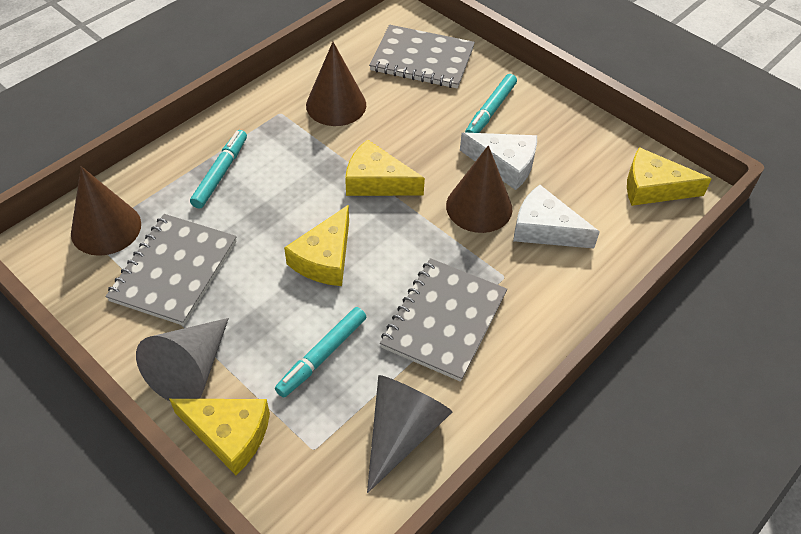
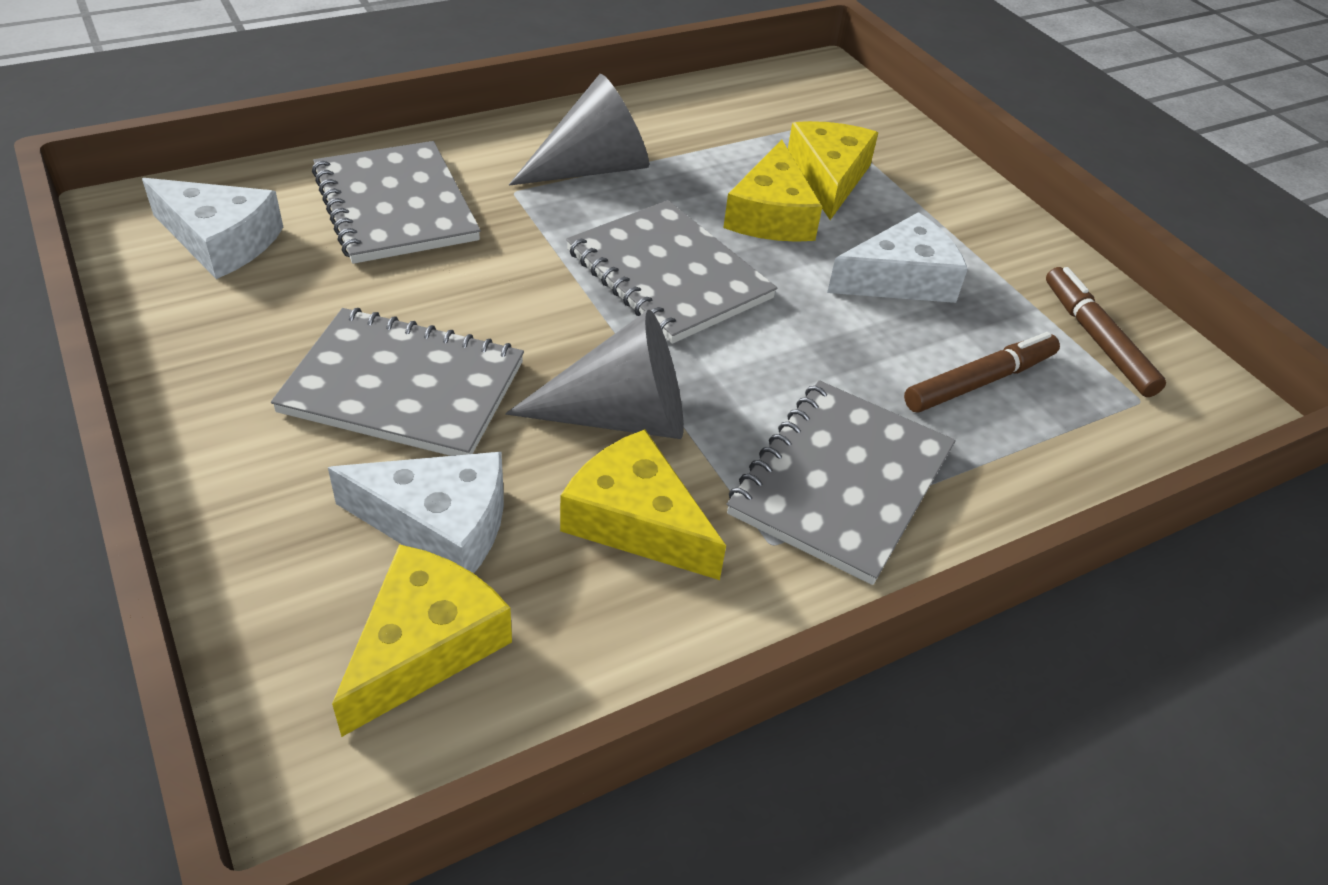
brown cone: 3 -> 0
brown marker: 0 -> 2
grey notebook: 3 -> 4
turquoise marker: 3 -> 0
white cheese: 2 -> 3

